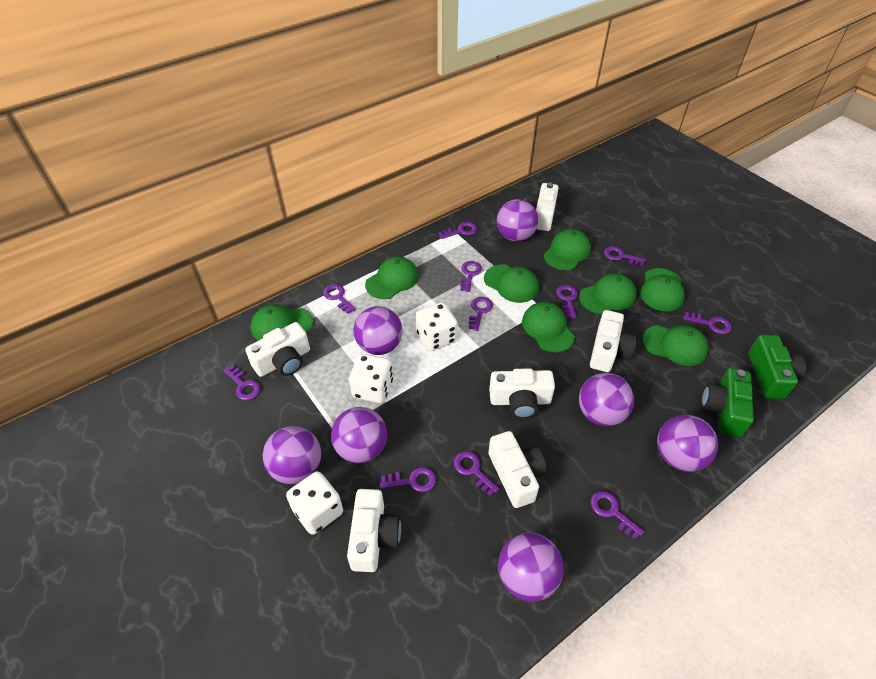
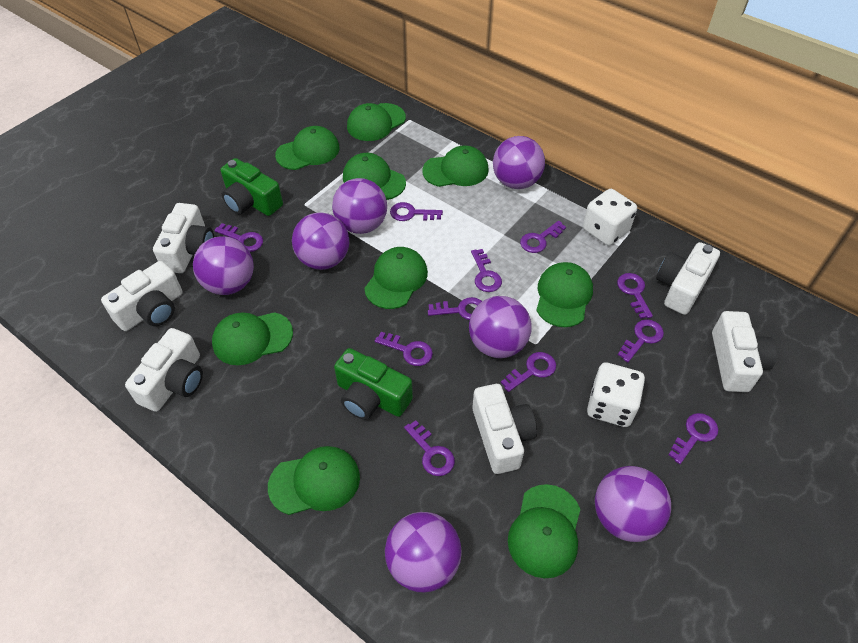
green cap: 8 -> 9
white dice: 3 -> 2

